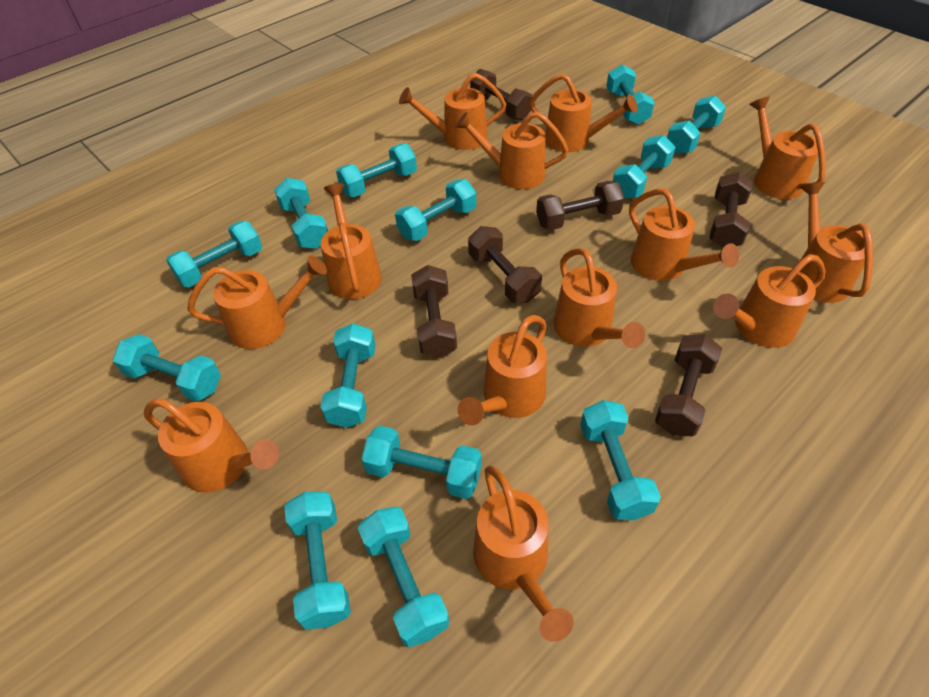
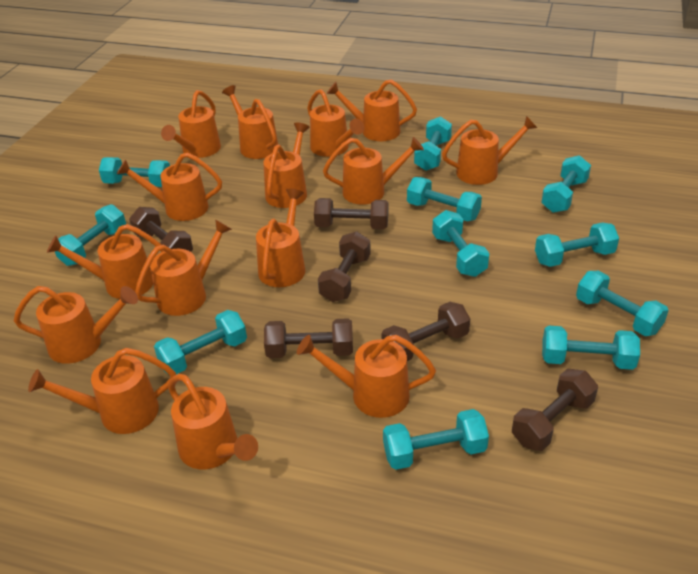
orange watering can: 13 -> 15
turquoise dumbbell: 13 -> 11

